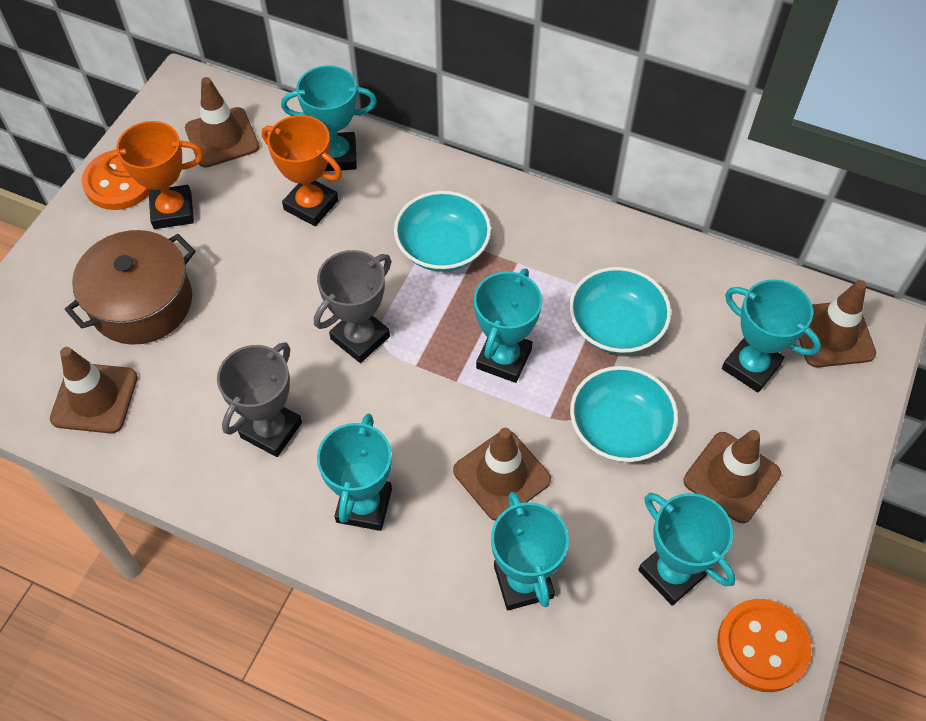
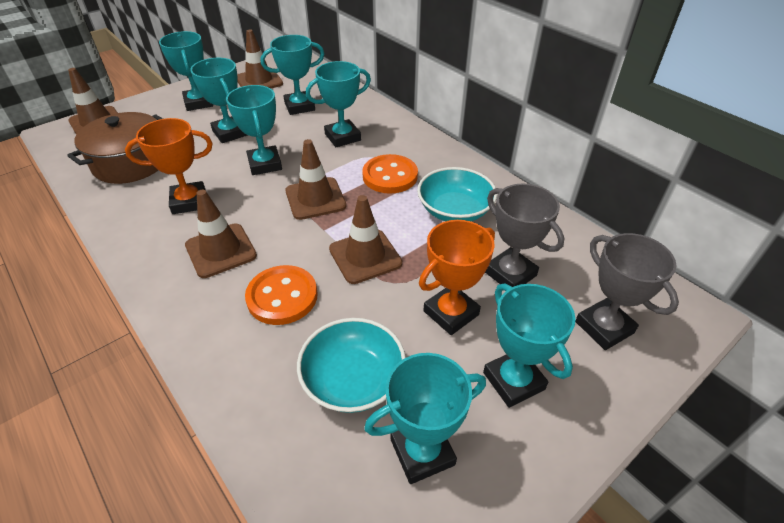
turquoise bowl: 3 -> 2
turquoise trophy: 6 -> 7

